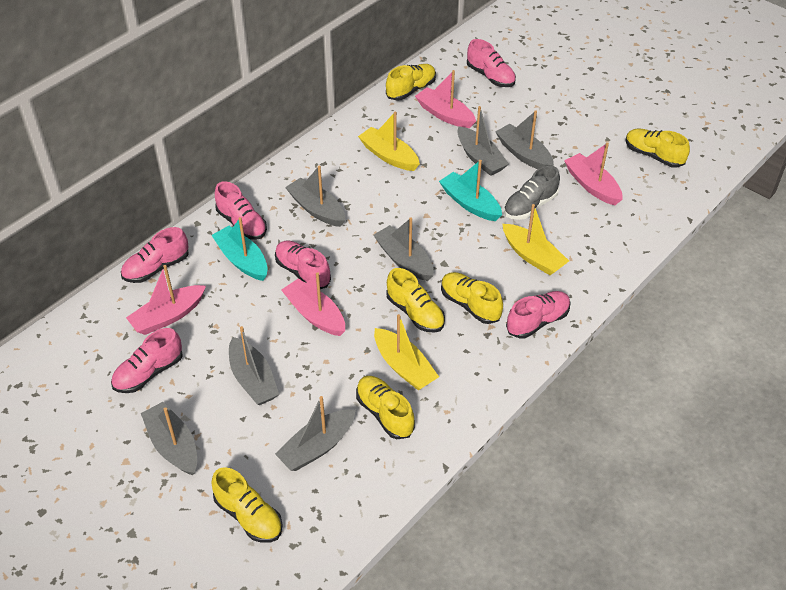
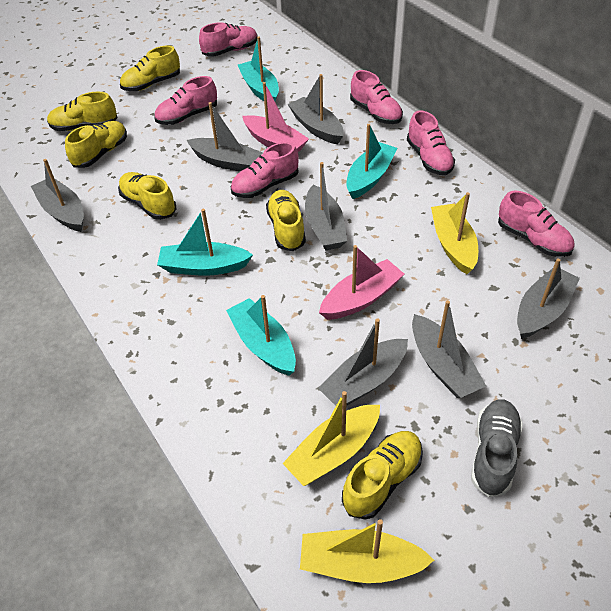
pink boat: 4 -> 2
turquoise boat: 2 -> 4

